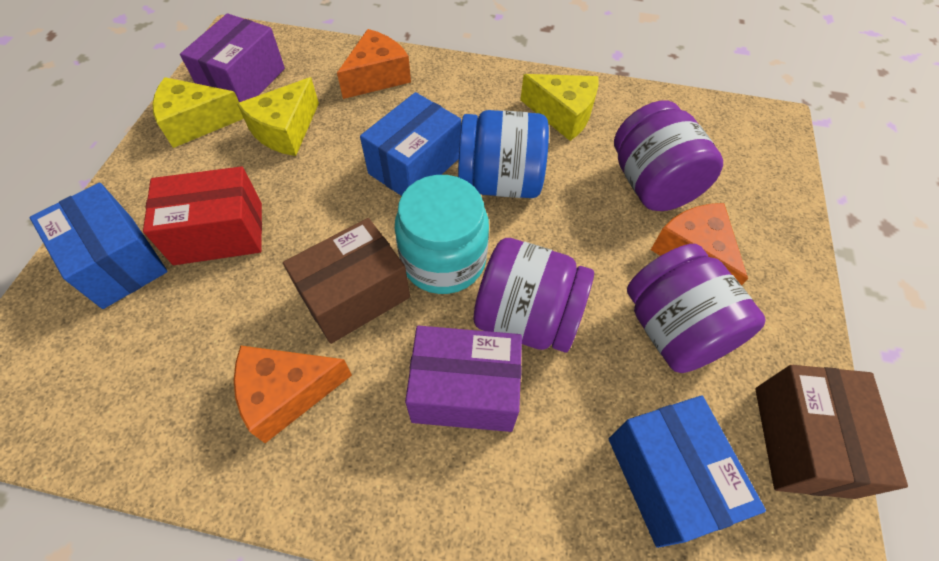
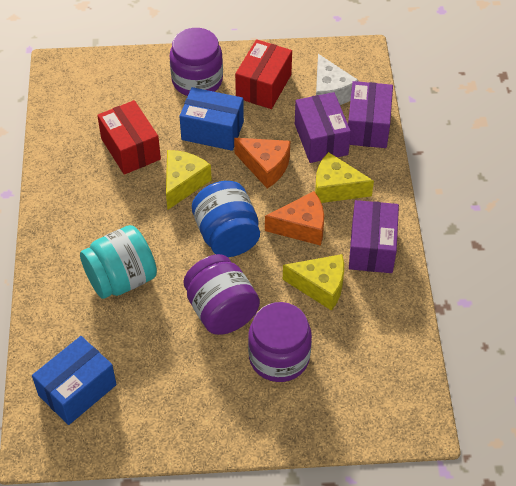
blue box: 3 -> 2
brown box: 2 -> 0
orange cheese: 3 -> 2
purple box: 2 -> 3
red box: 1 -> 2
white cheese: 0 -> 1

